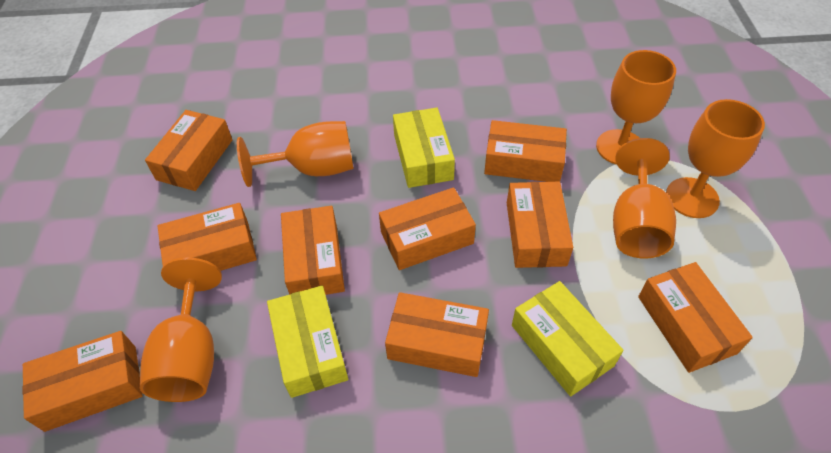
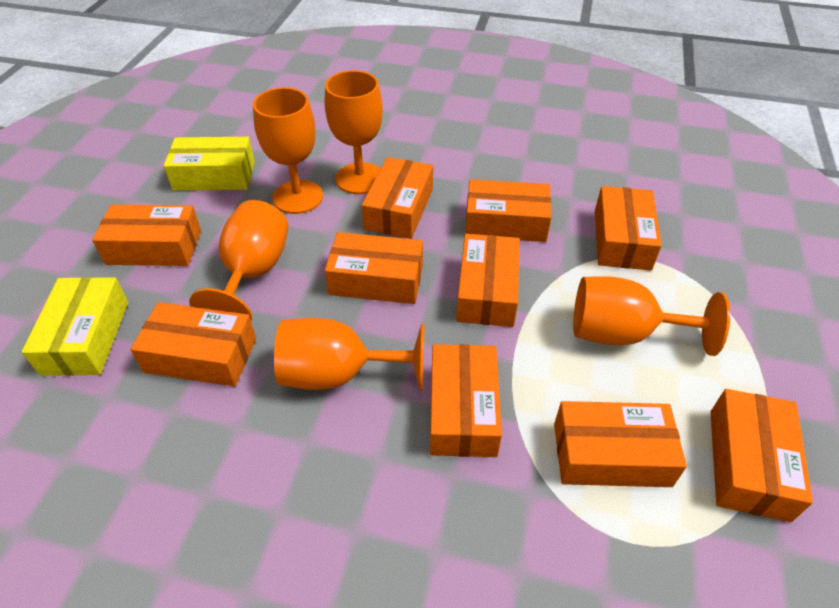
orange box: 9 -> 10
yellow box: 3 -> 2

